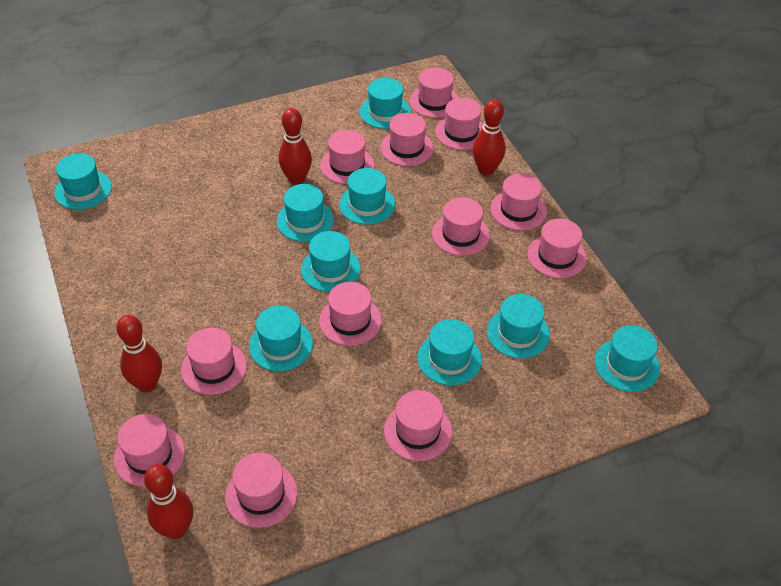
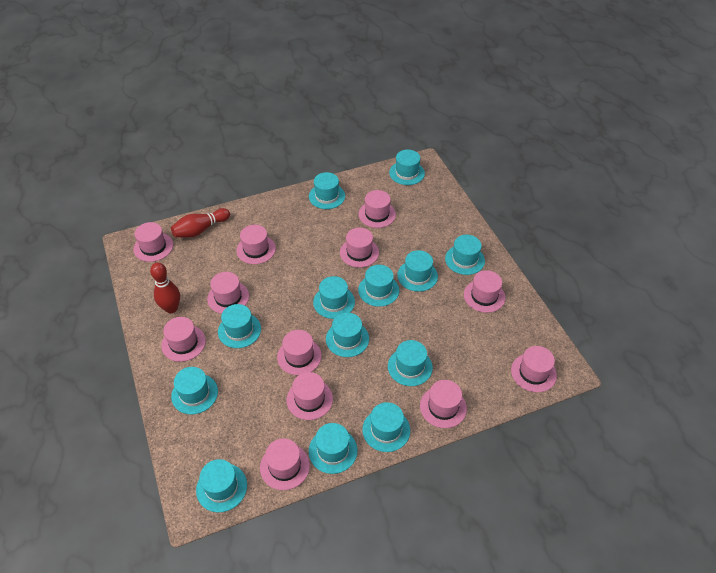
red bowling pin: 4 -> 2
turquoise hat: 9 -> 13

